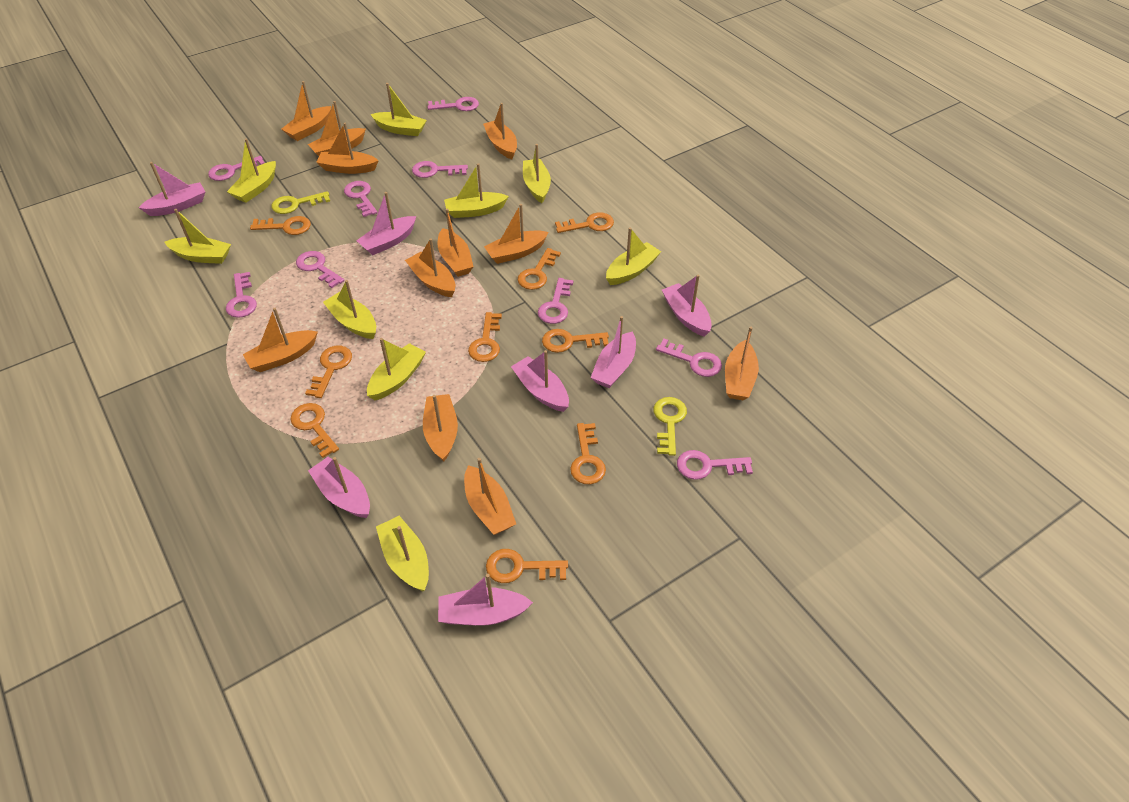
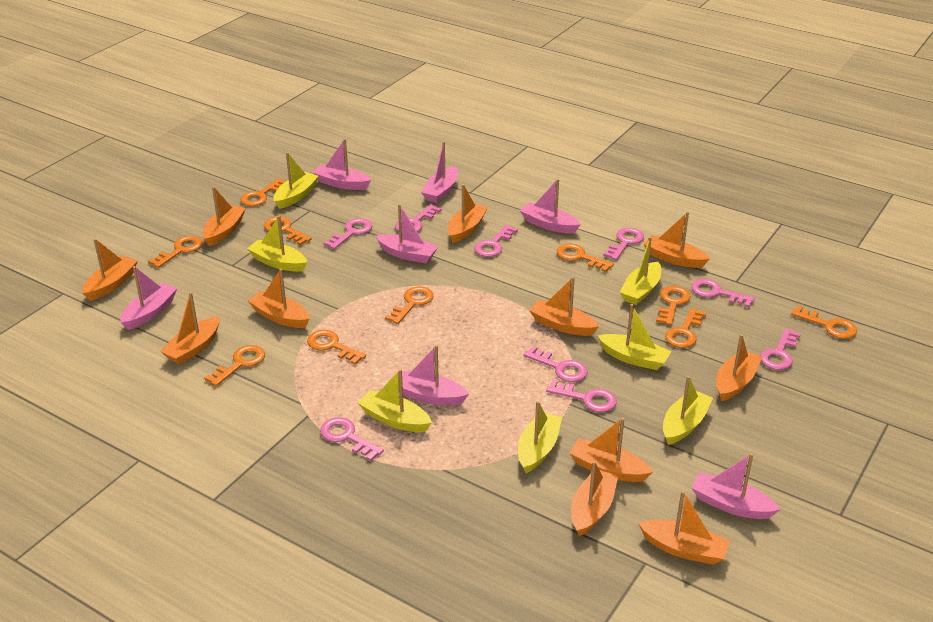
orange key: 9 -> 10
yellow boat: 9 -> 7
yellow key: 2 -> 0

